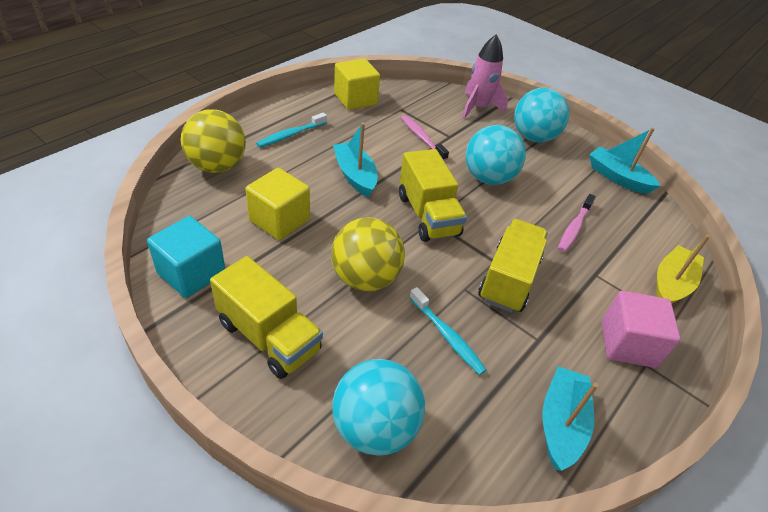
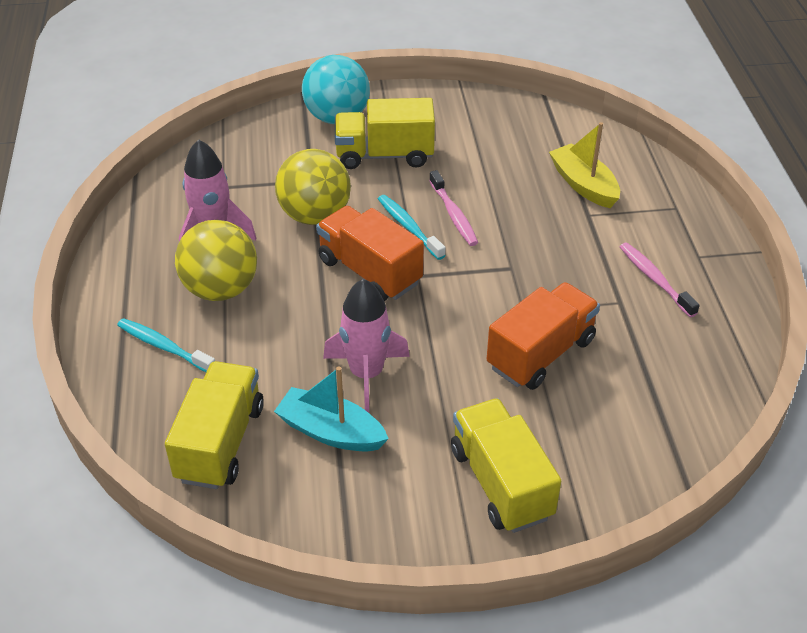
orange truck: 0 -> 2
pink cube: 1 -> 0
pink rocket: 1 -> 2
turquoise ball: 3 -> 1
turquoise boat: 3 -> 1
turquoise cube: 1 -> 0
yellow cube: 2 -> 0

